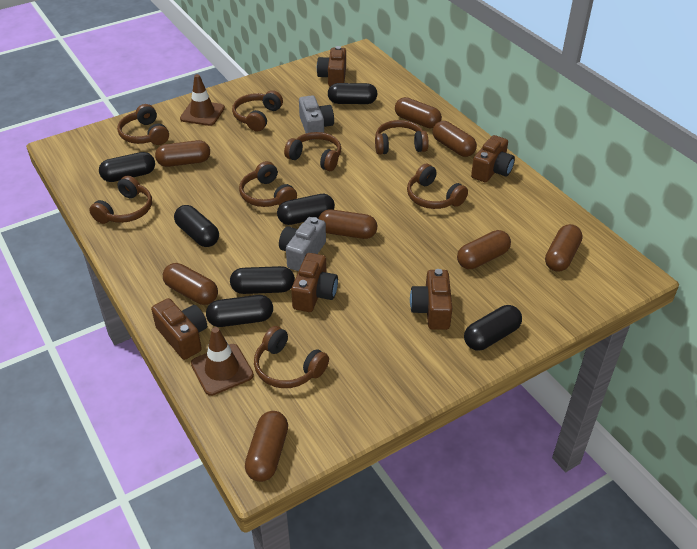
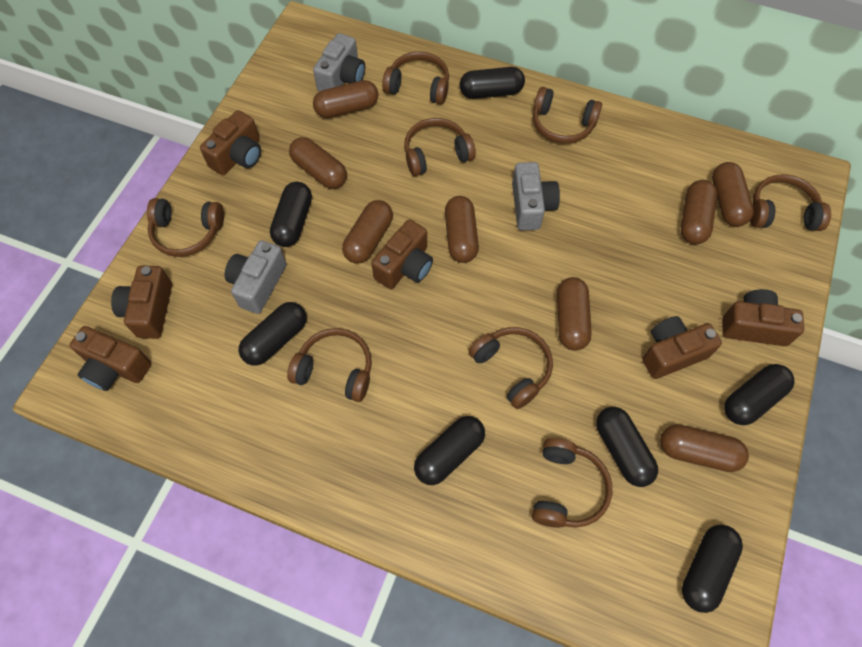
brown camera: 5 -> 6
brown traffic cone: 2 -> 0
grey camera: 2 -> 3

